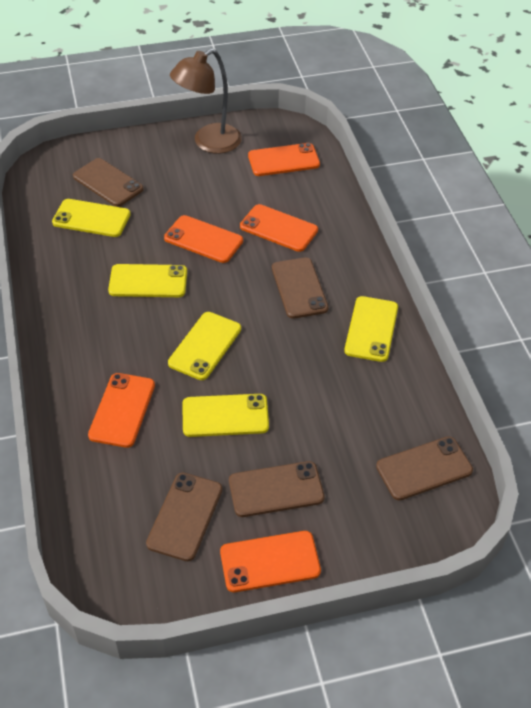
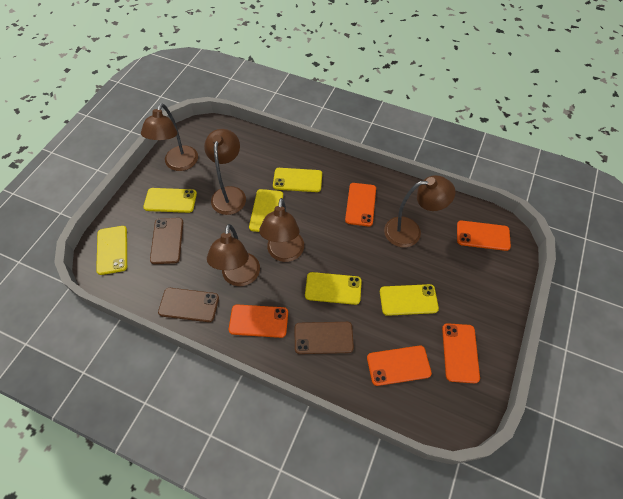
brown lamp: 1 -> 5
brown phone: 5 -> 3
yellow phone: 5 -> 6

